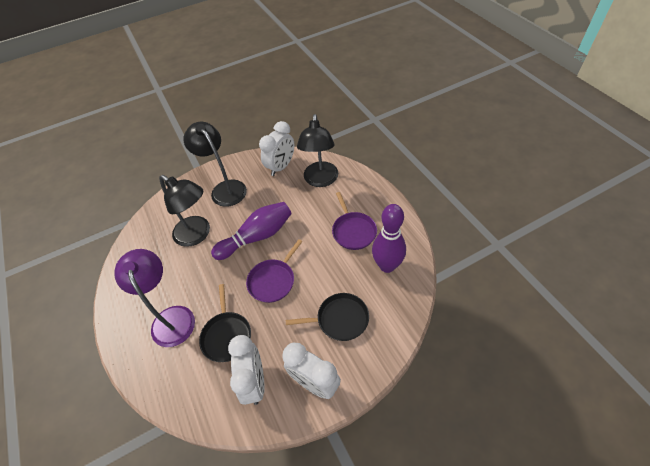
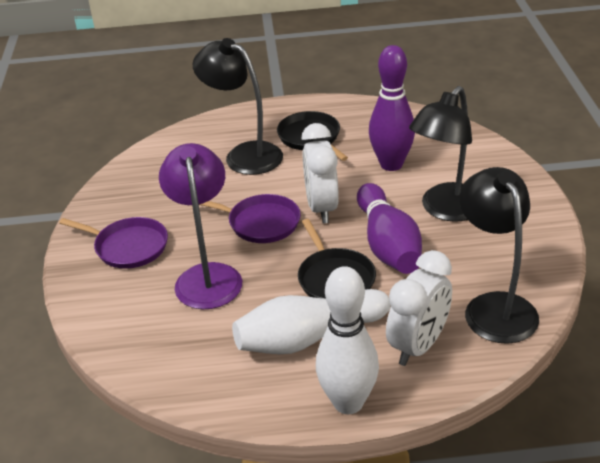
white bowling pin: 0 -> 2
white clock: 3 -> 2

